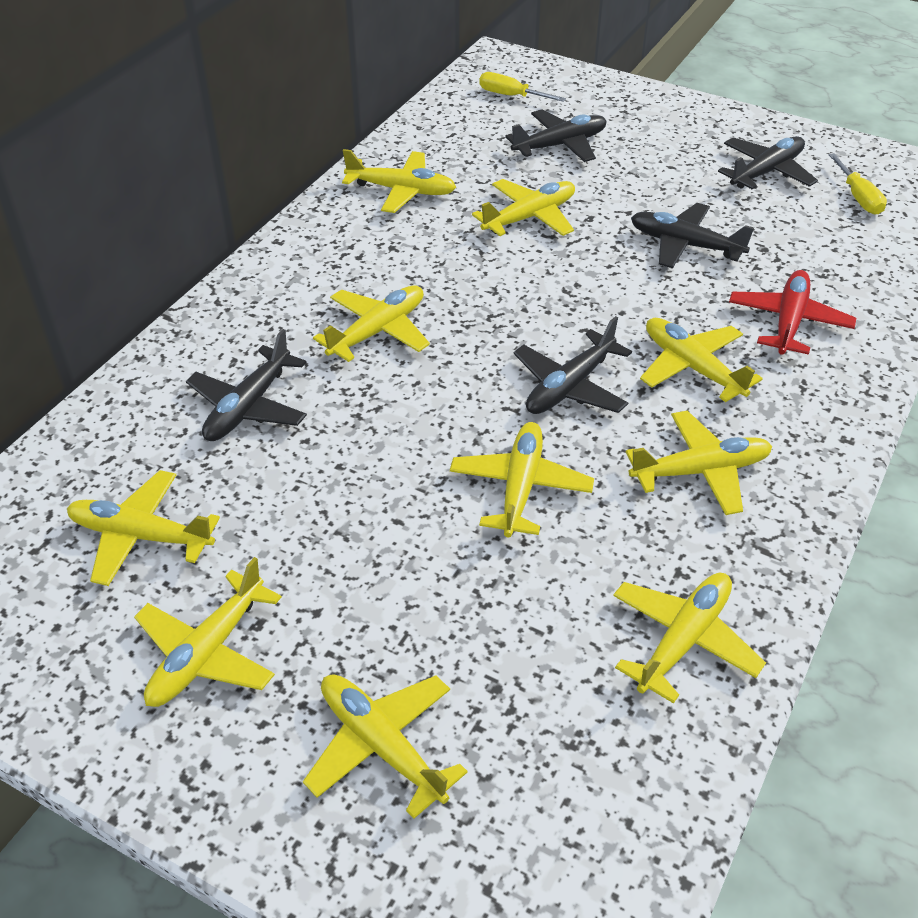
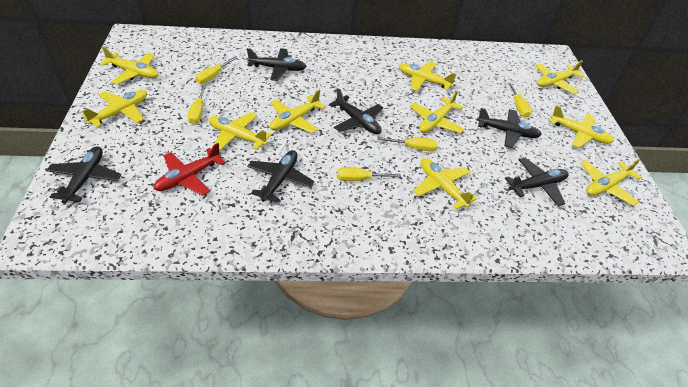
black plane: 5 -> 6
yellow screwdriver: 2 -> 5

